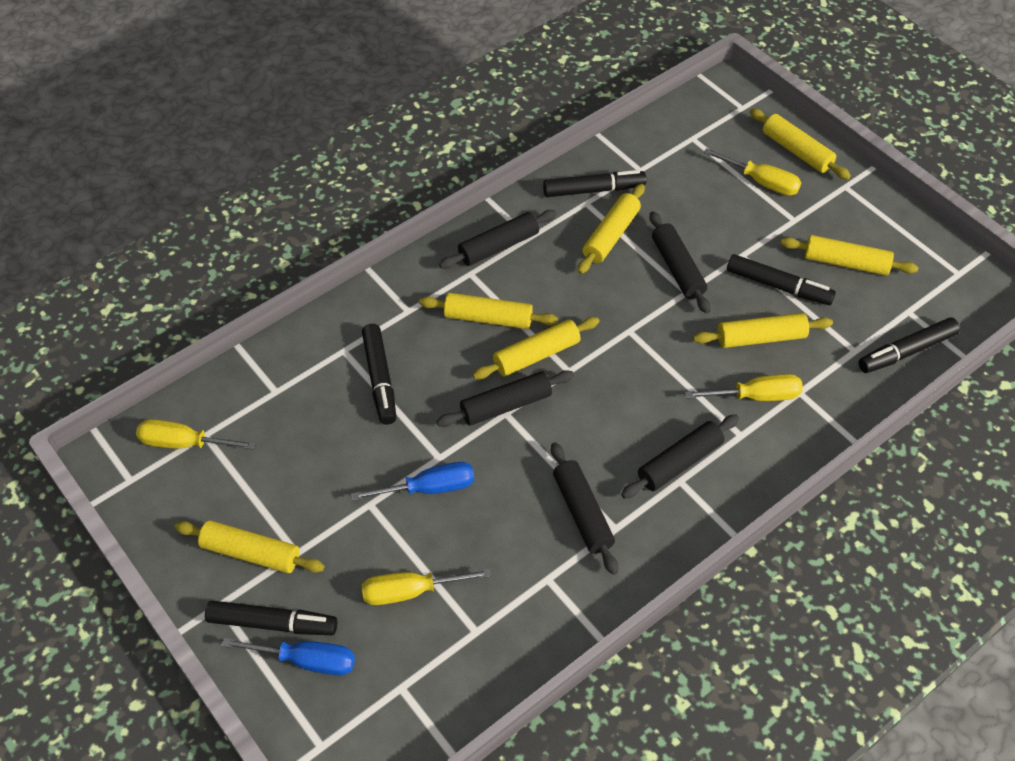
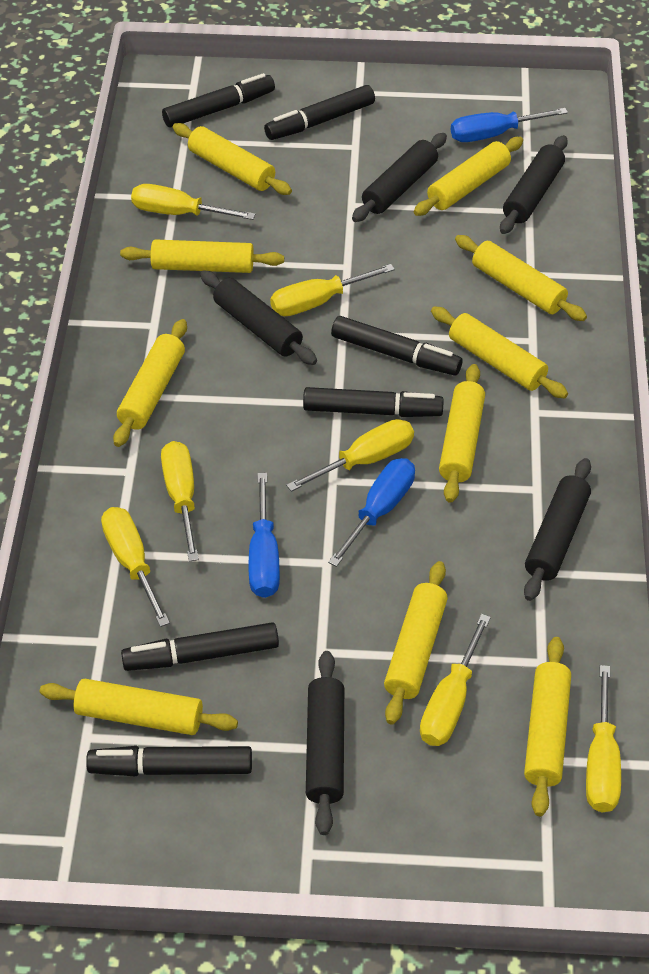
black marker: 5 -> 6
blue screwdriver: 2 -> 3
yellow rolling pin: 7 -> 10
yellow screwdriver: 4 -> 7

